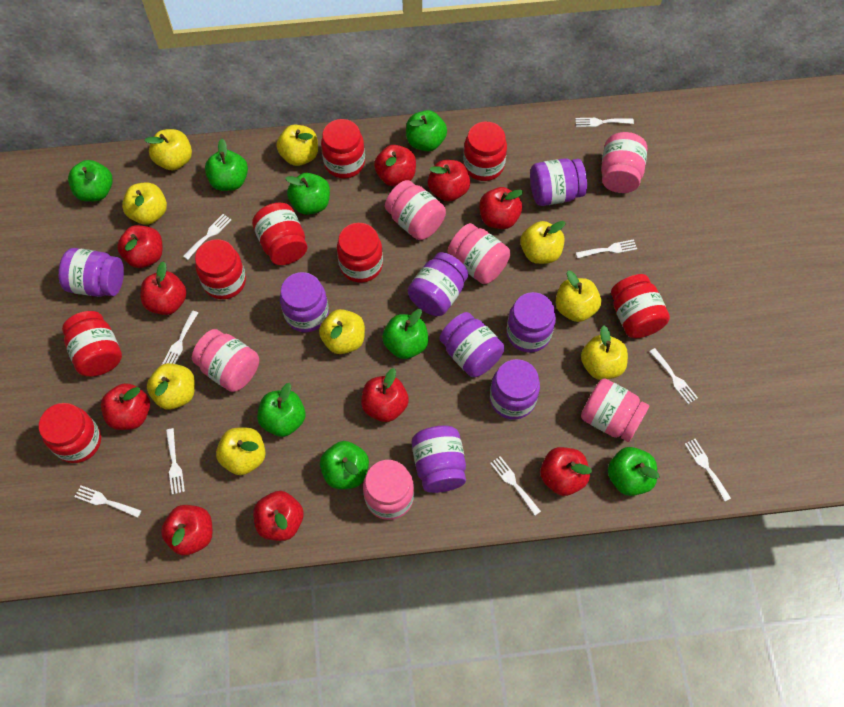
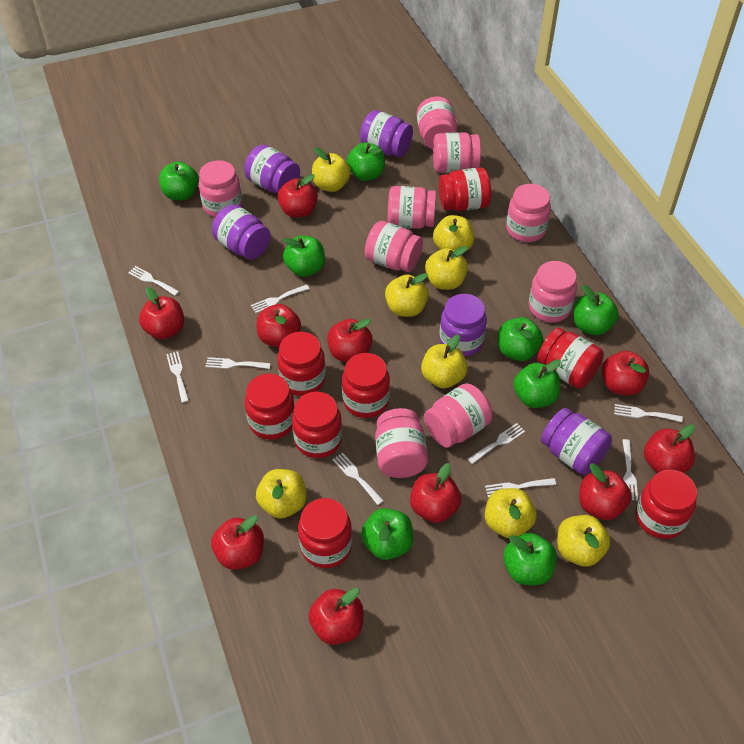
pink jar: 6 -> 9
purple jar: 8 -> 5
yellow apple: 9 -> 8

